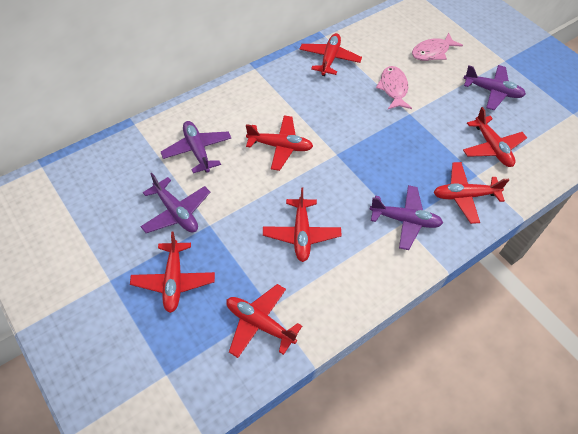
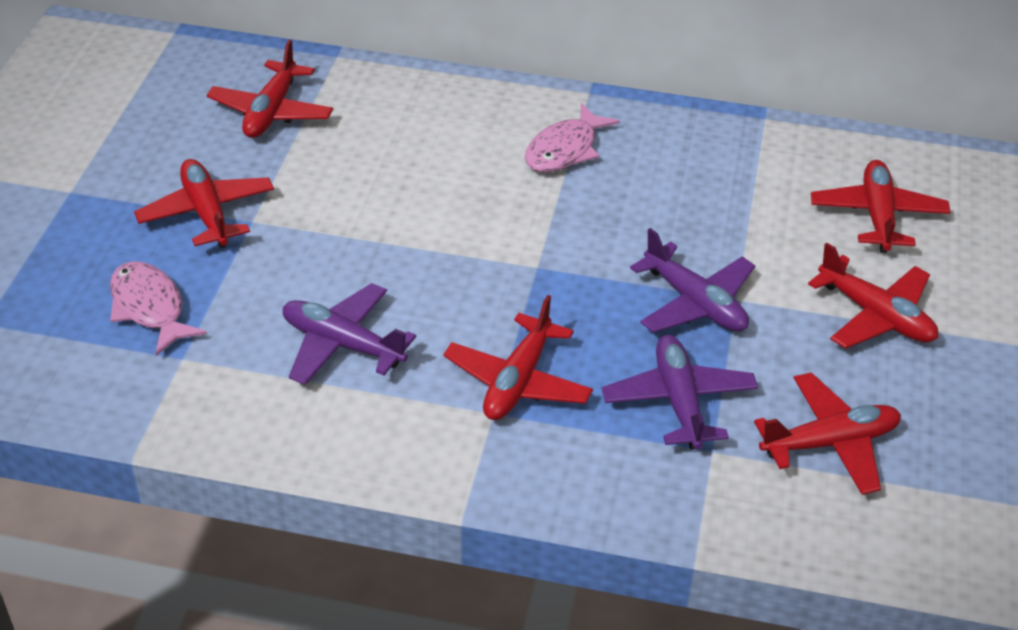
purple plane: 4 -> 3
red plane: 7 -> 6

